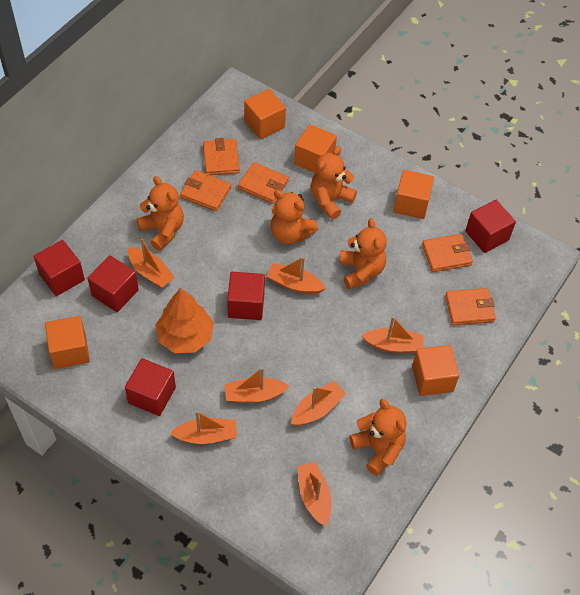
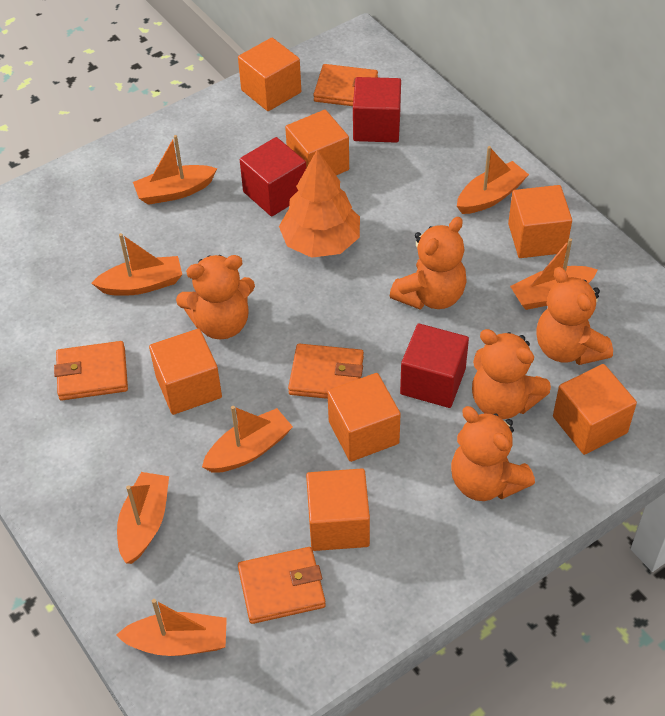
orange cube: 5 -> 7
orange wallet: 5 -> 4
red cube: 5 -> 3

